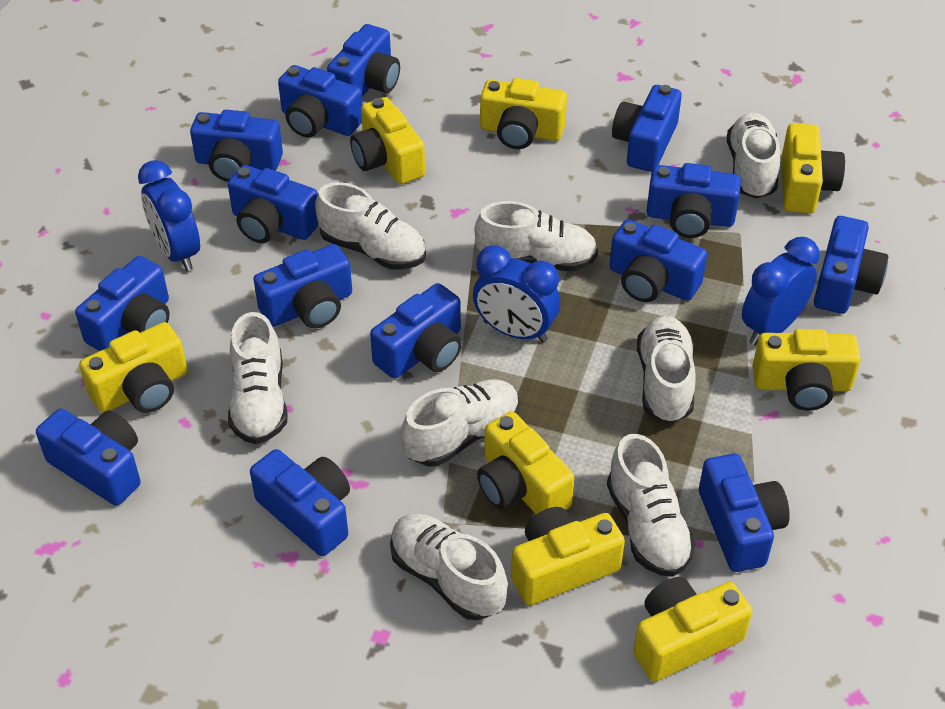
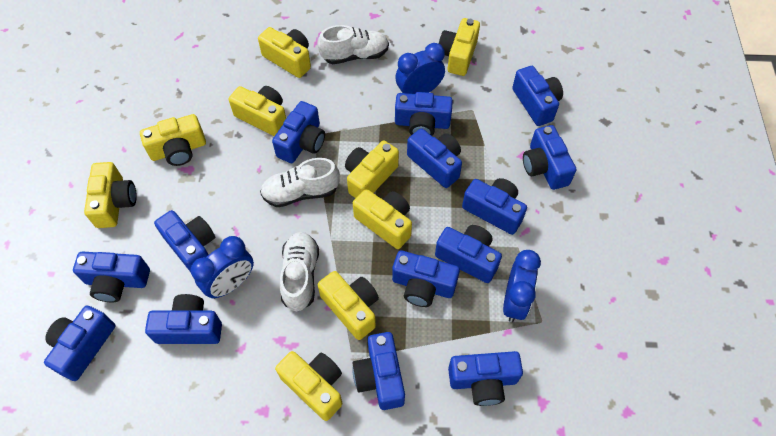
white shoe: 8 -> 3
yellow camera: 8 -> 9

